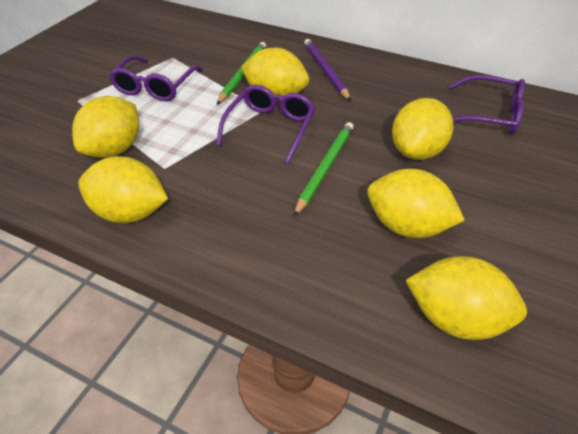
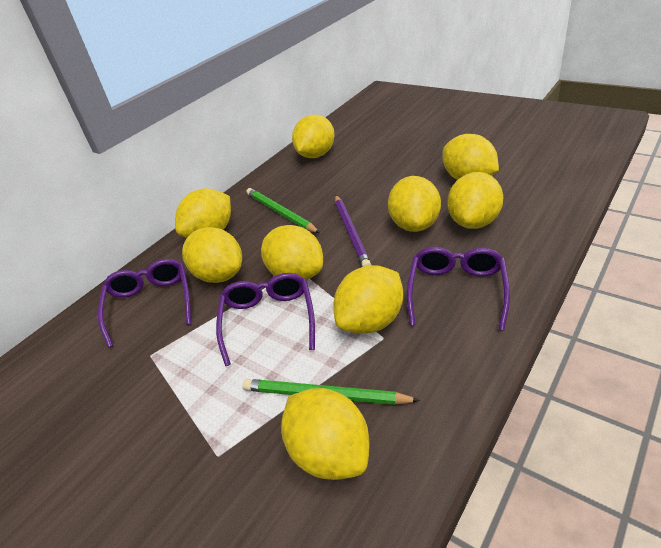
yellow lemon: 6 -> 9

